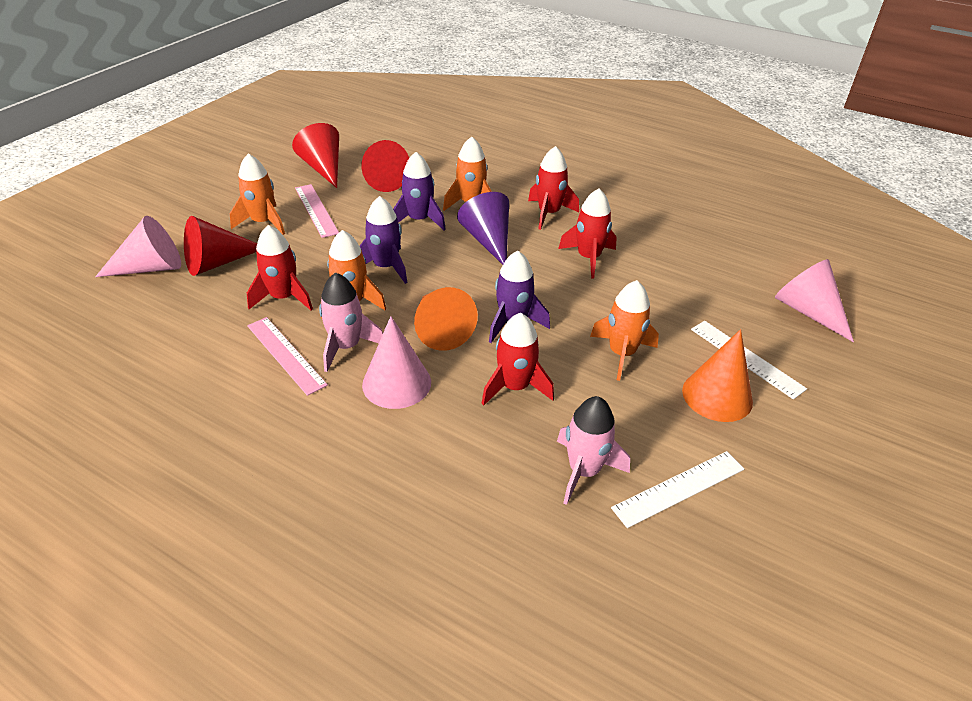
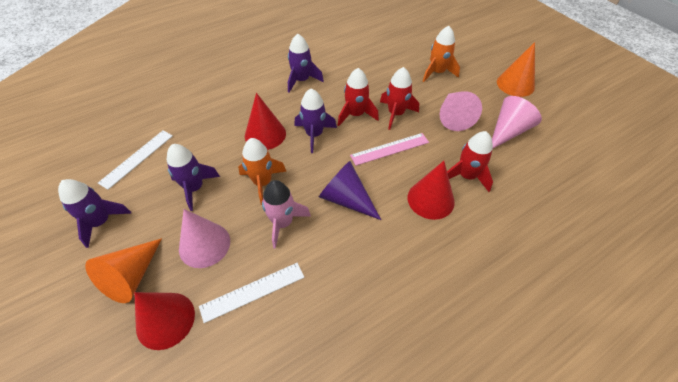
orange rocket: 4 -> 2
pink rocket: 2 -> 1
pink ruler: 2 -> 1
purple rocket: 3 -> 4
red rocket: 4 -> 3

